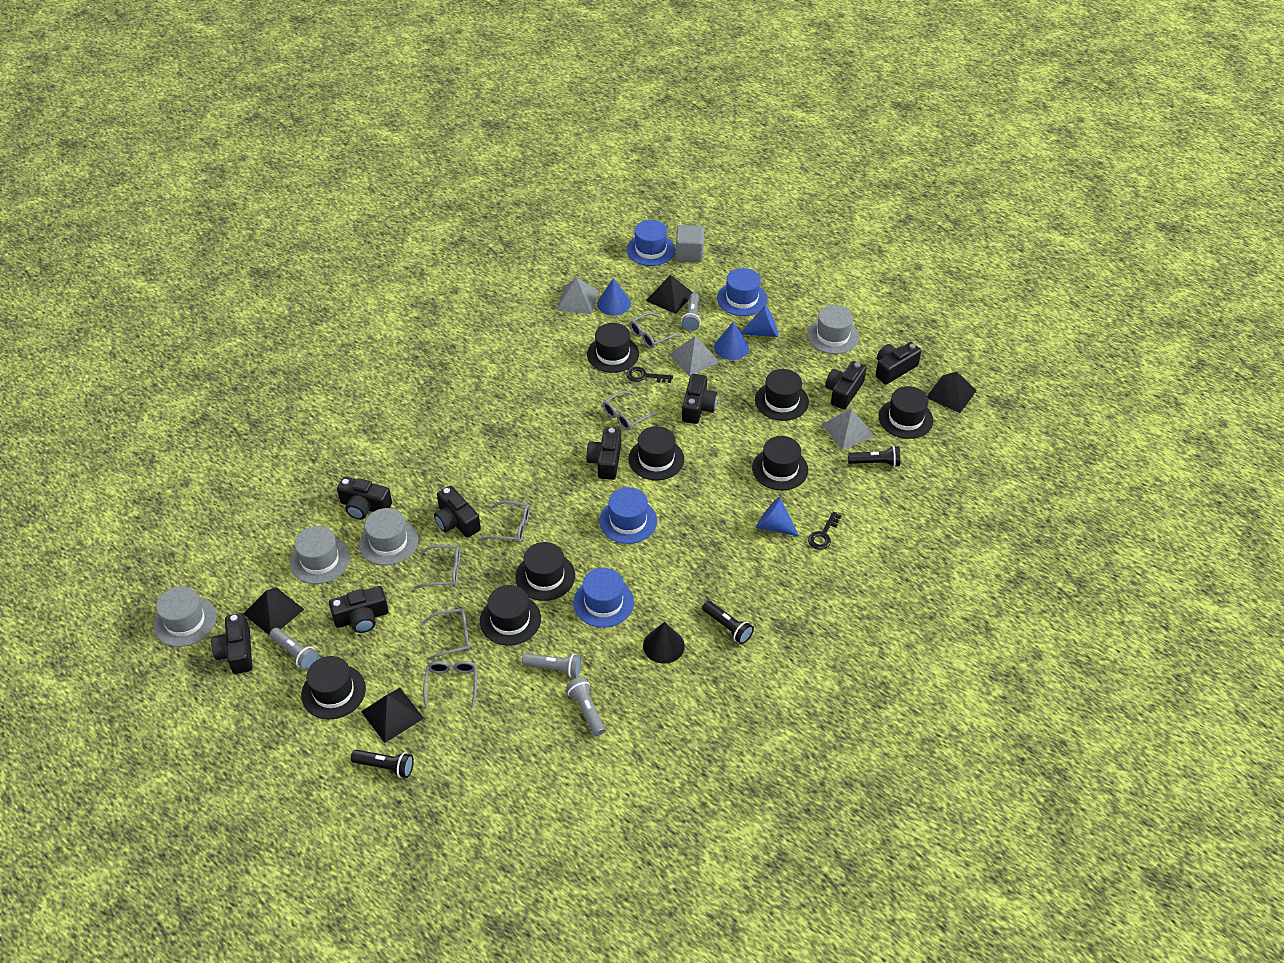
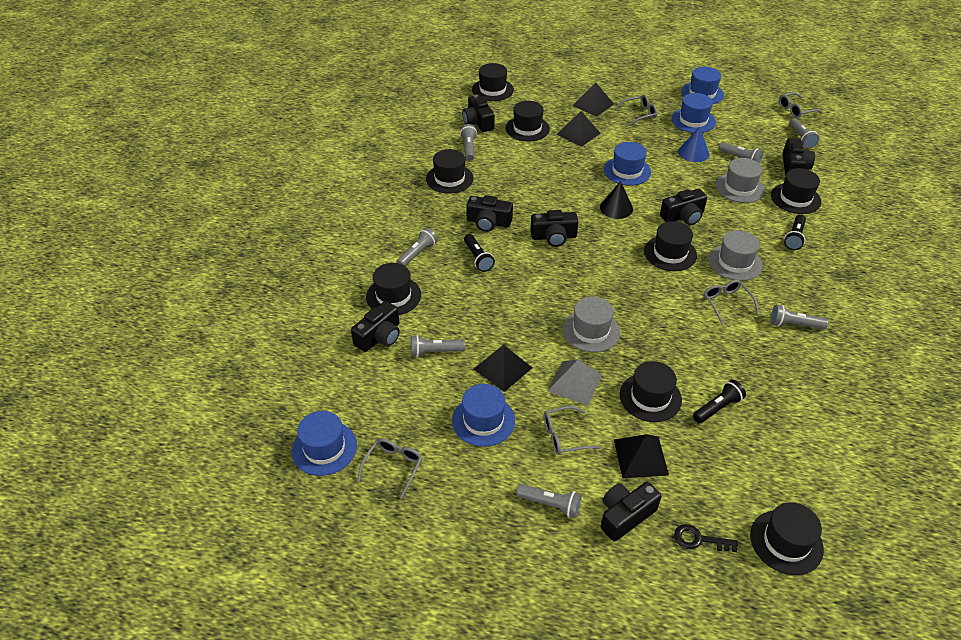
black camera: 8 -> 7
black key: 2 -> 1
blue cone: 4 -> 1
blue hat: 4 -> 5
grey cube: 1 -> 0
grey flashlight: 4 -> 7
grey glasses: 6 -> 5
grey hat: 4 -> 3
grey pyramid: 3 -> 1

